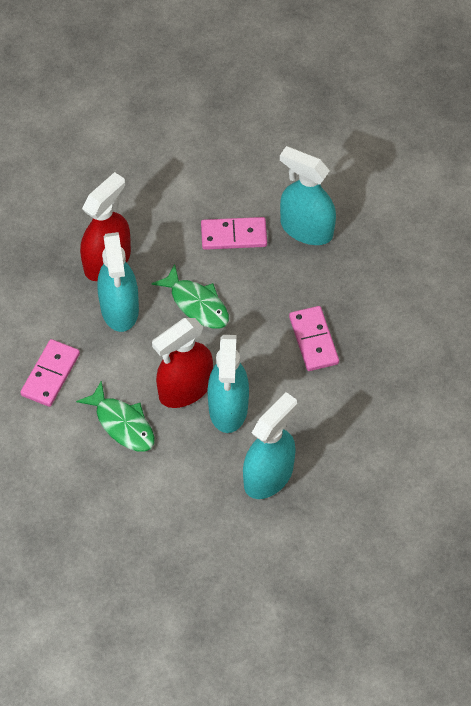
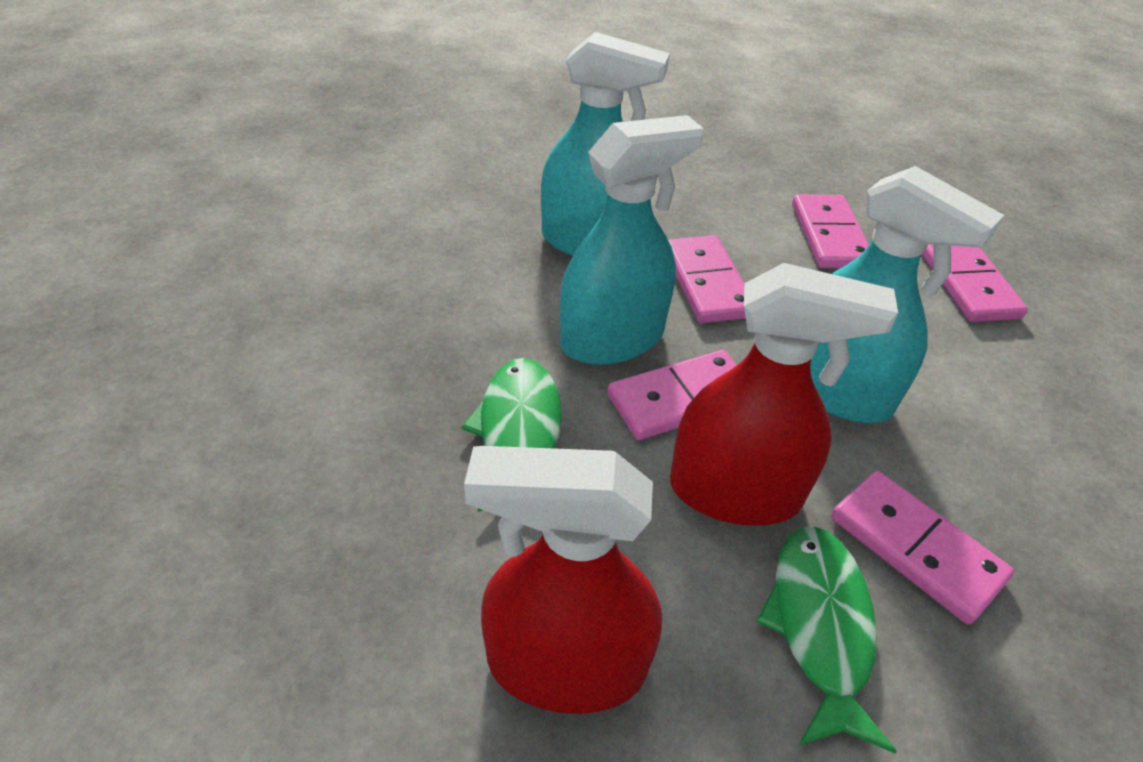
pink domino: 3 -> 5
turquoise spray bottle: 4 -> 3

